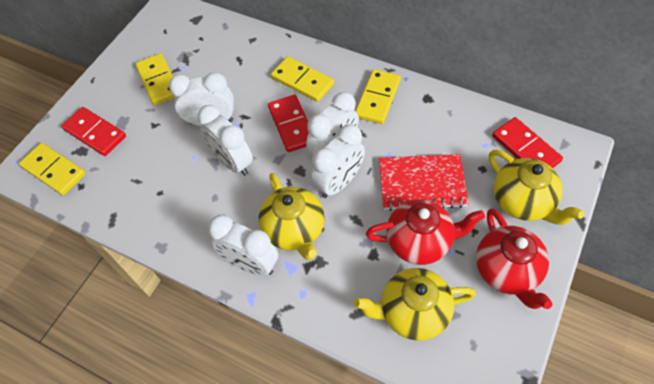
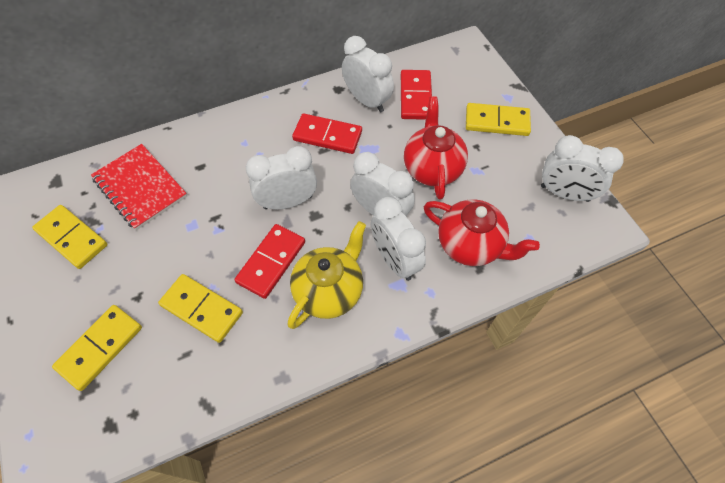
yellow teapot: 3 -> 1

